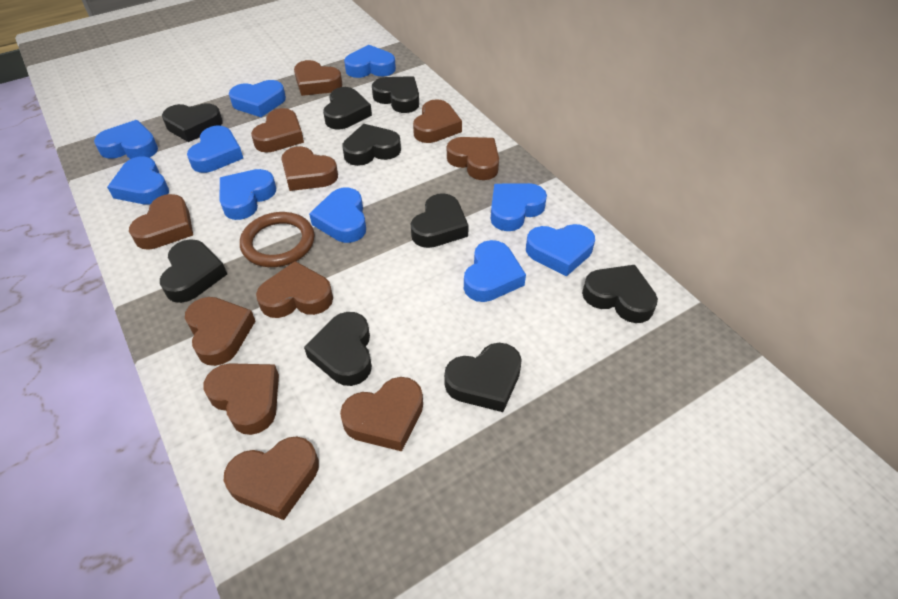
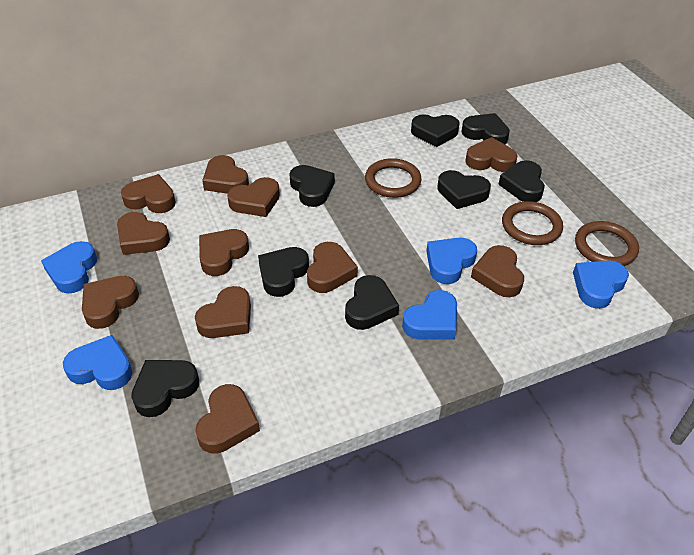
black heart: 9 -> 8
blue heart: 10 -> 5
brown ring: 1 -> 3

